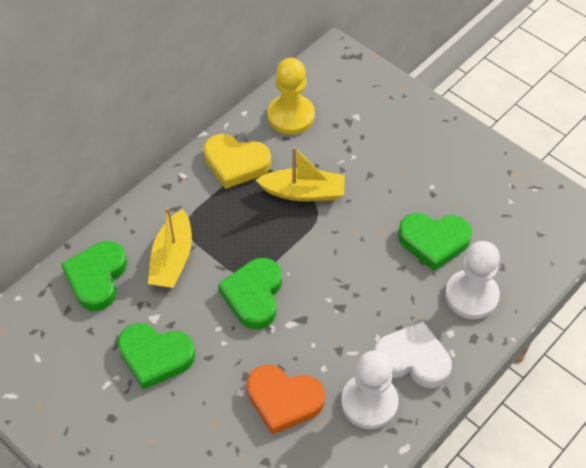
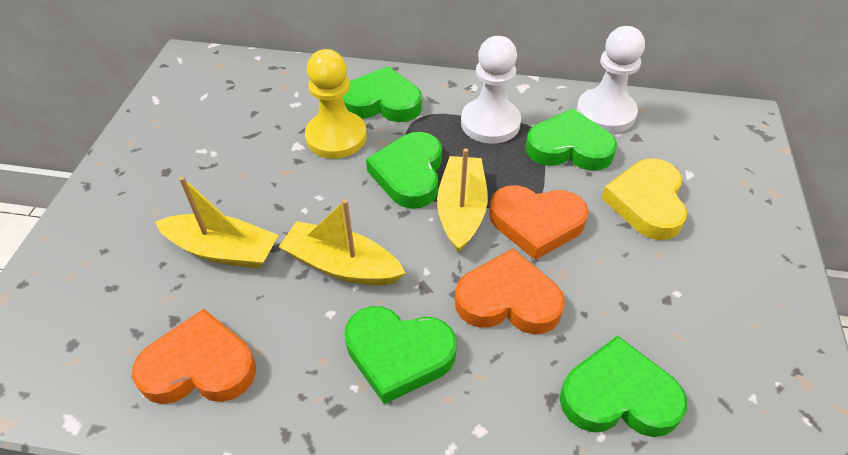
green heart: 4 -> 5
orange heart: 1 -> 3
white heart: 1 -> 0
yellow boat: 2 -> 3

